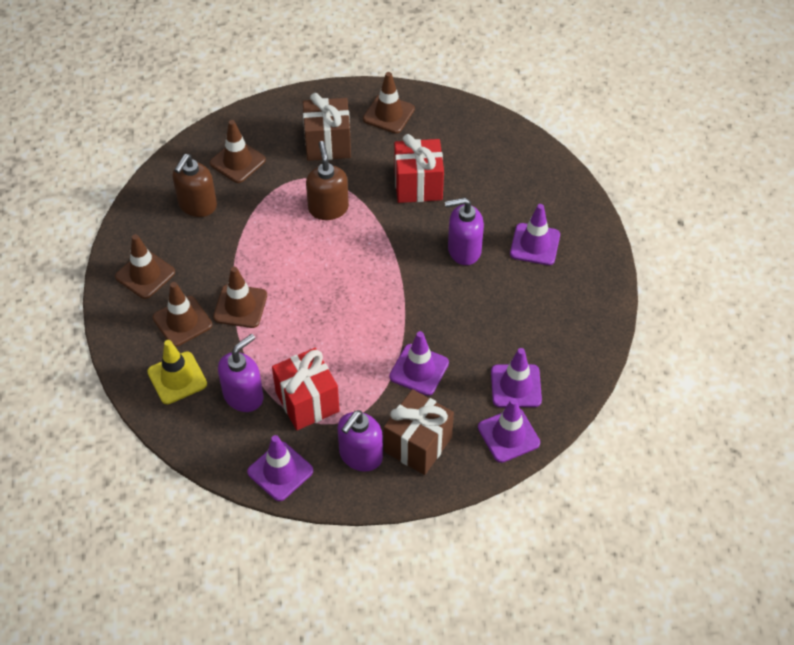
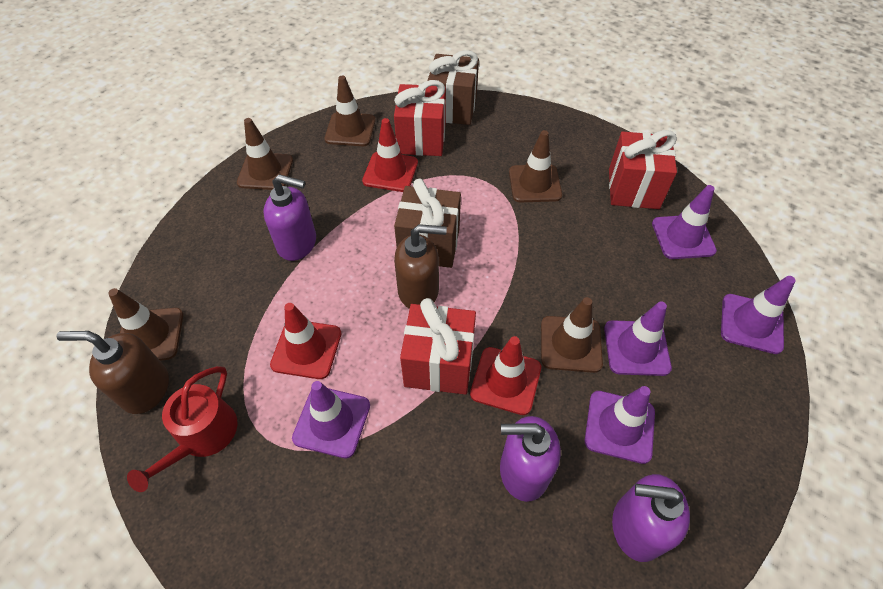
red gift: 2 -> 3
red traffic cone: 0 -> 3
red watering can: 0 -> 1
yellow traffic cone: 1 -> 0

